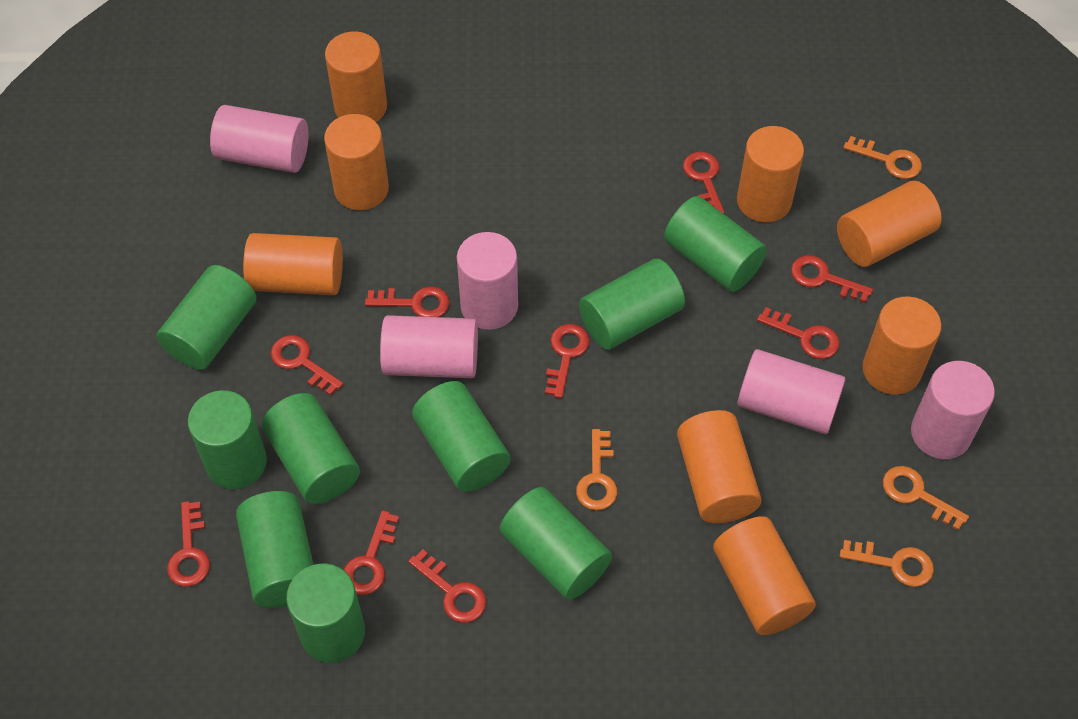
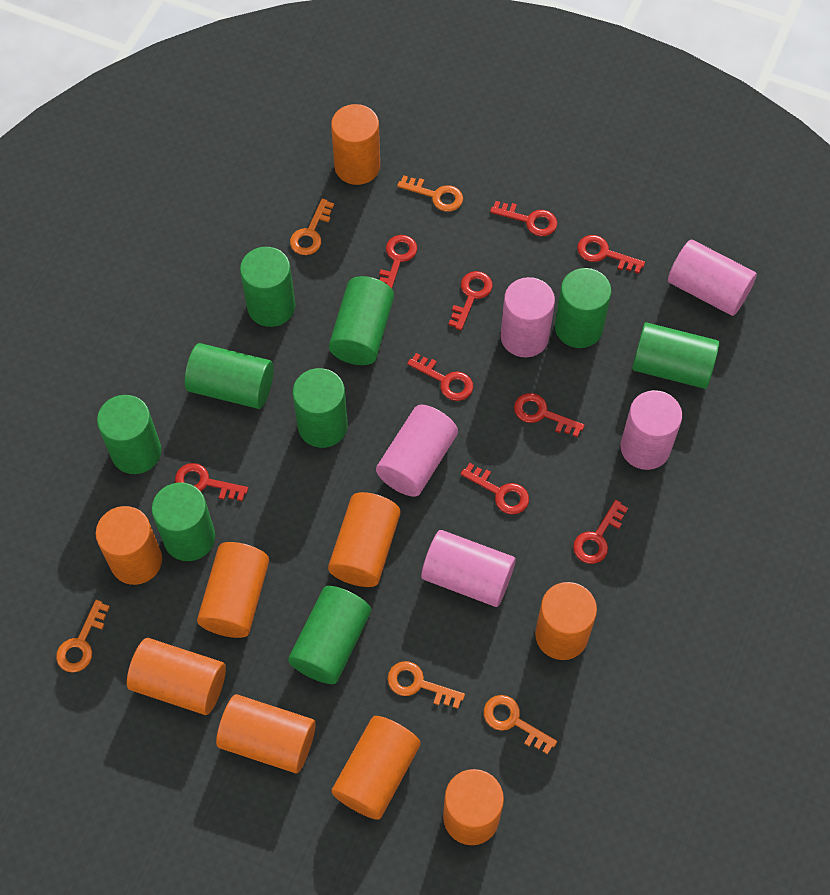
orange cylinder: 8 -> 9
orange key: 4 -> 5

